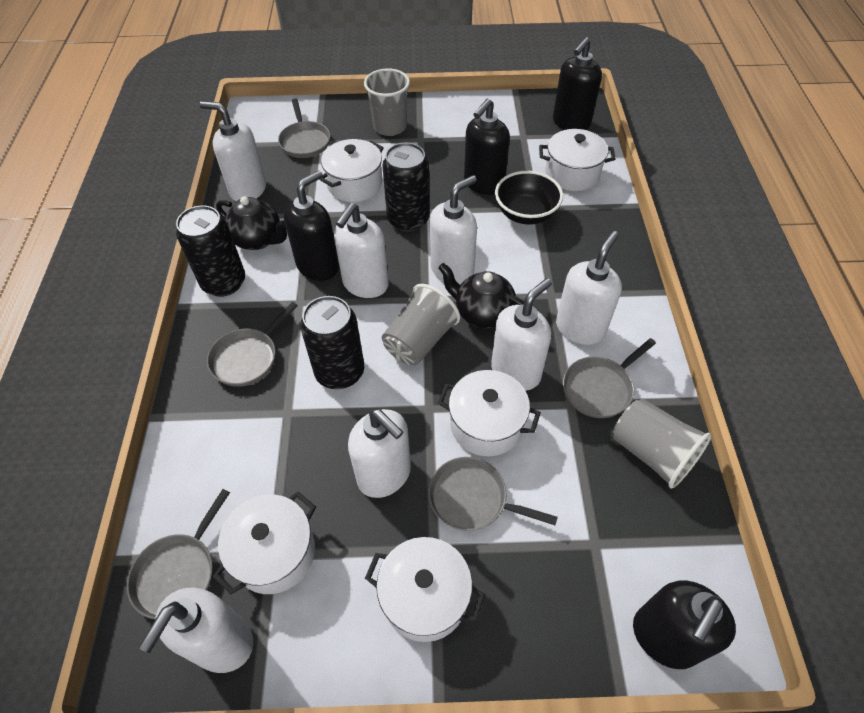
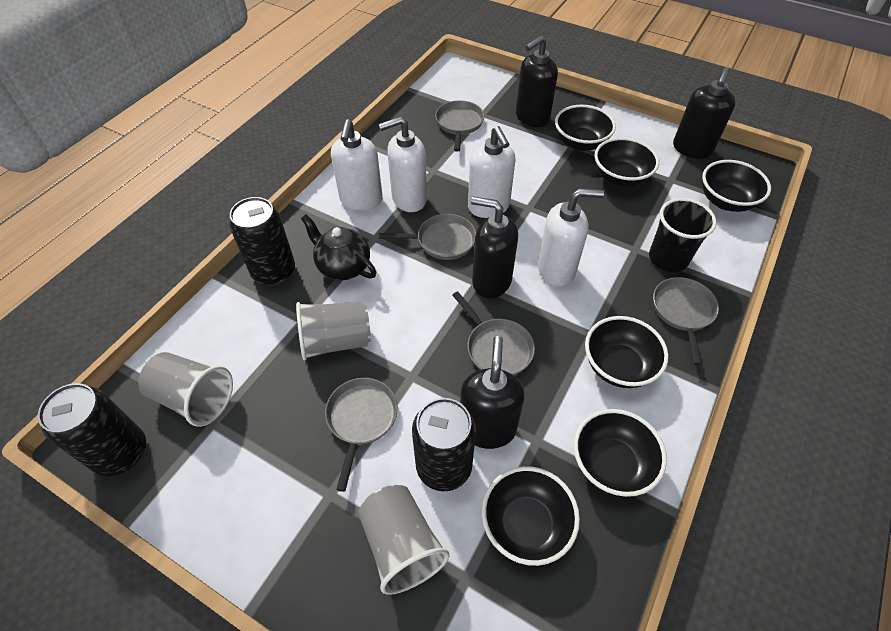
black bowl: 1 -> 6
black cup: 0 -> 1
black teapot: 2 -> 1
white pot: 5 -> 0
white soap dispenser: 7 -> 4

